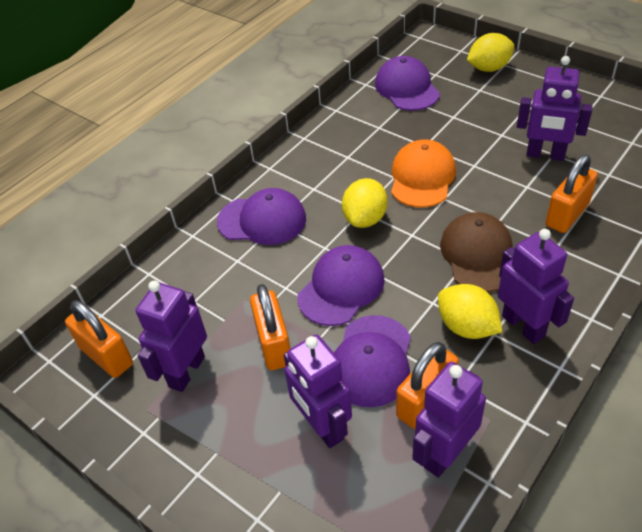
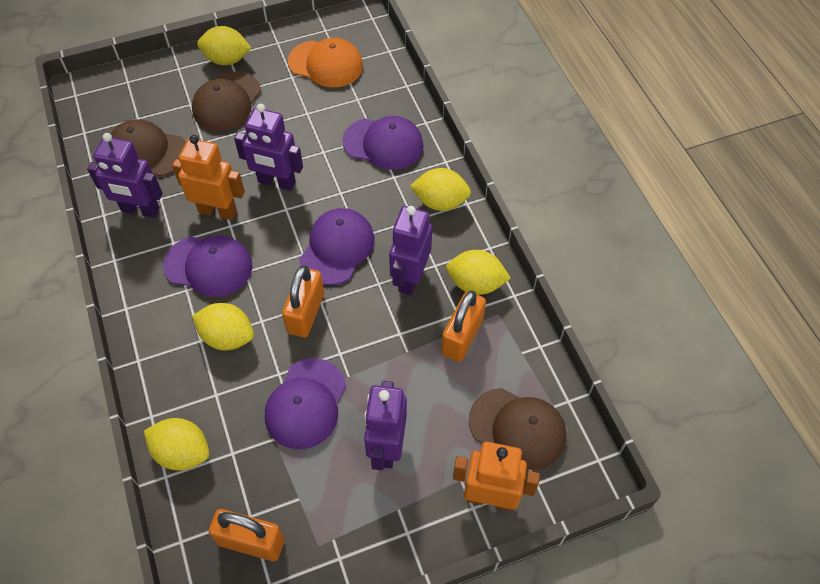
brown cap: 1 -> 3
orange padlock: 4 -> 3
orange robot: 0 -> 2
purple robot: 5 -> 4
yellow lemon: 3 -> 5

